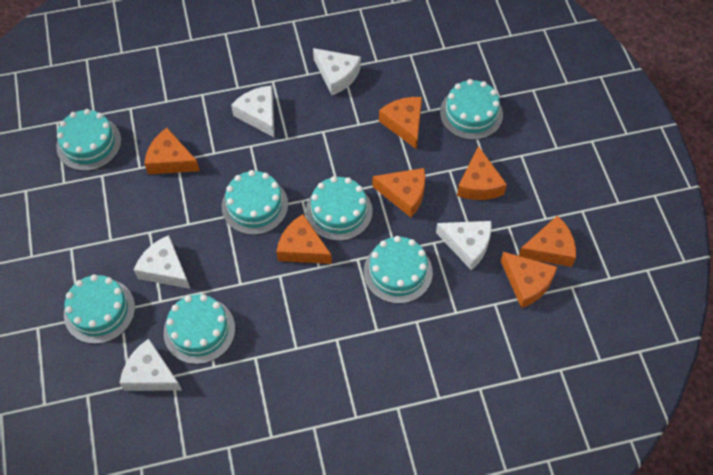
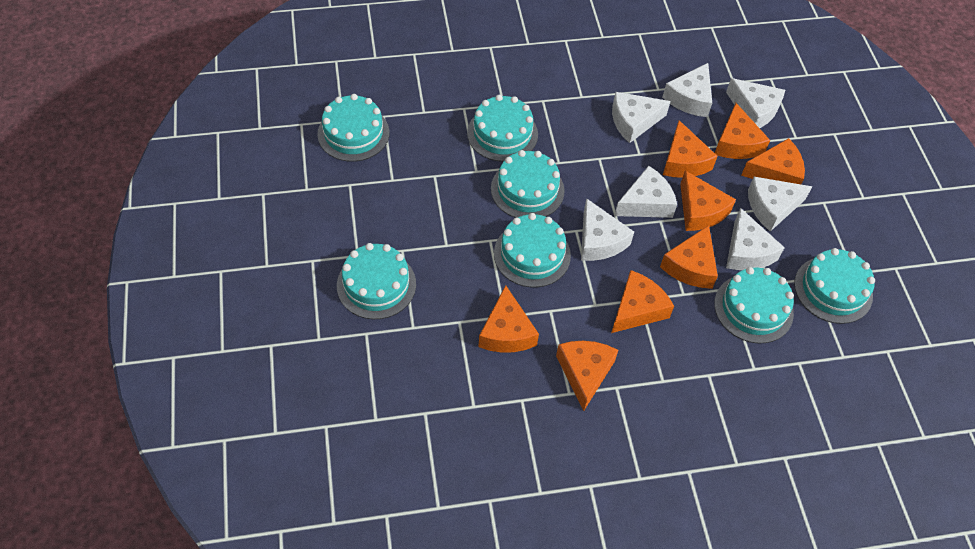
orange cheese: 7 -> 8
white cheese: 5 -> 7

